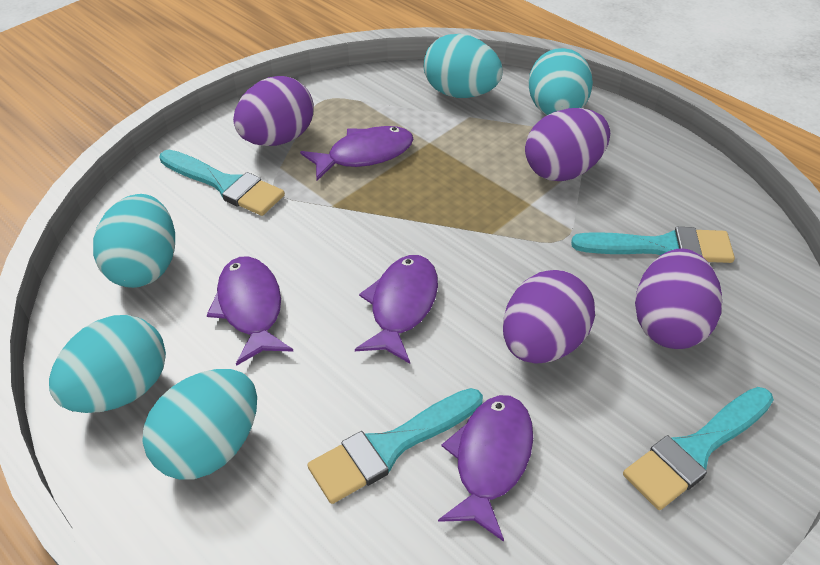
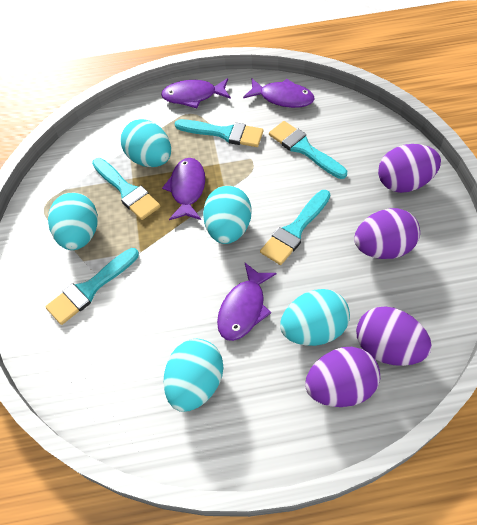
turquoise brush: 4 -> 5

